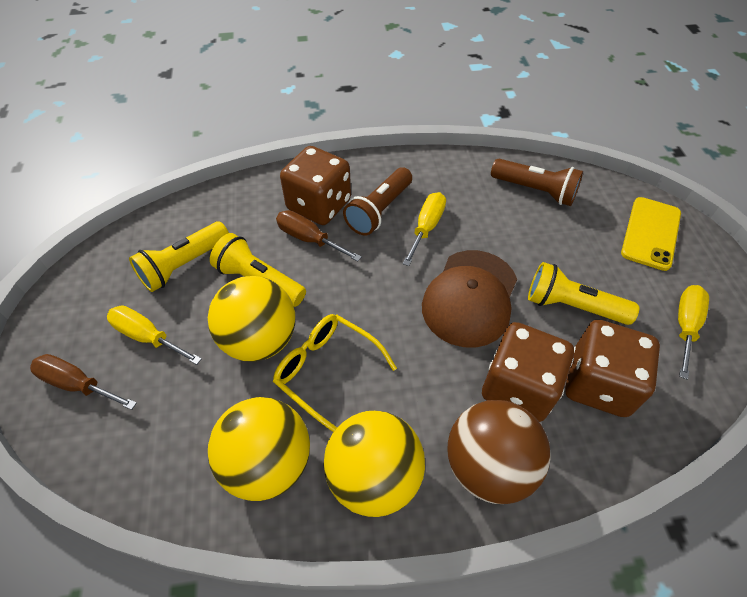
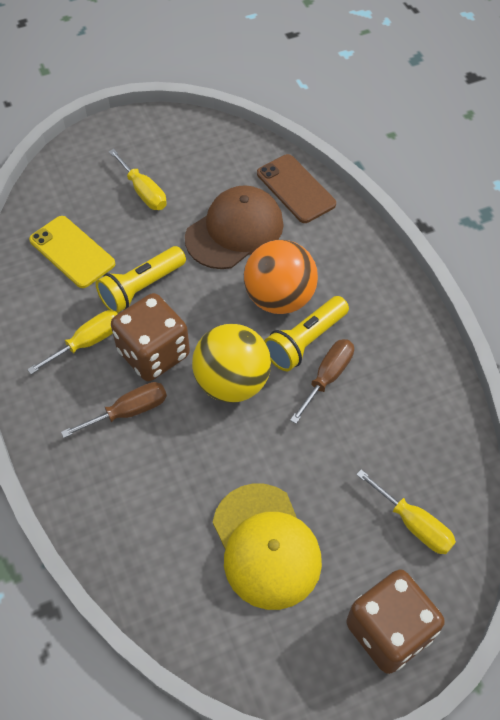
brown ball: 1 -> 0
brown dice: 3 -> 2
brown flashlight: 2 -> 0
brown phone: 0 -> 1
orange ball: 0 -> 1
yellow ball: 3 -> 1
yellow cap: 0 -> 1
yellow flashlight: 3 -> 2
yellow glasses: 1 -> 0

